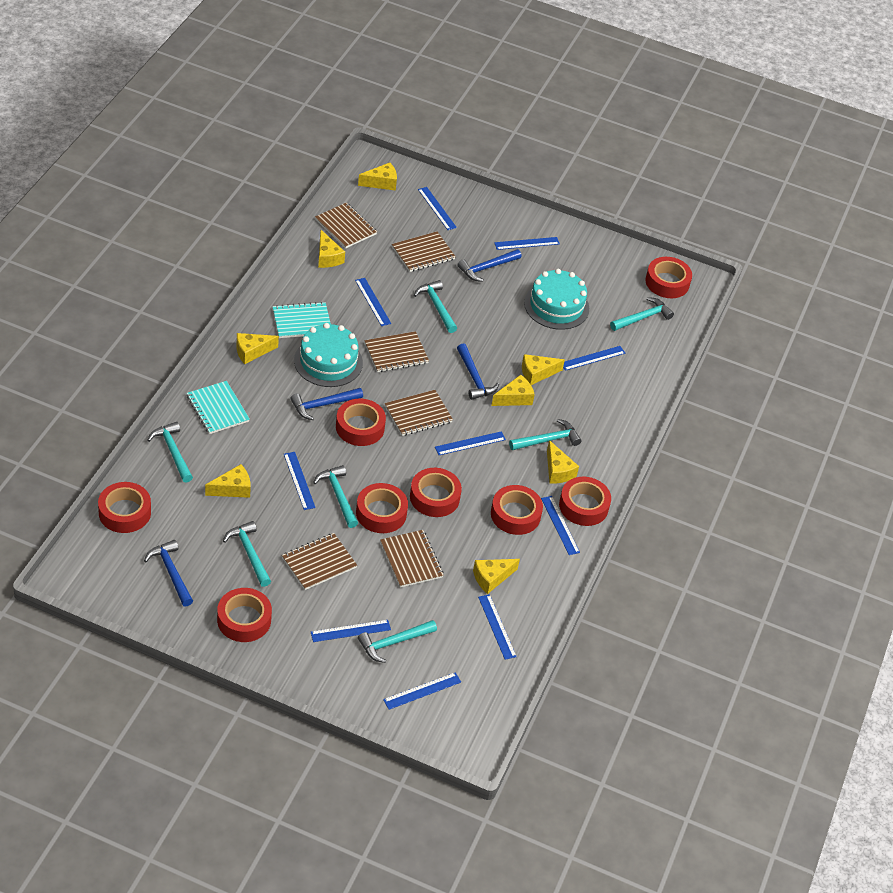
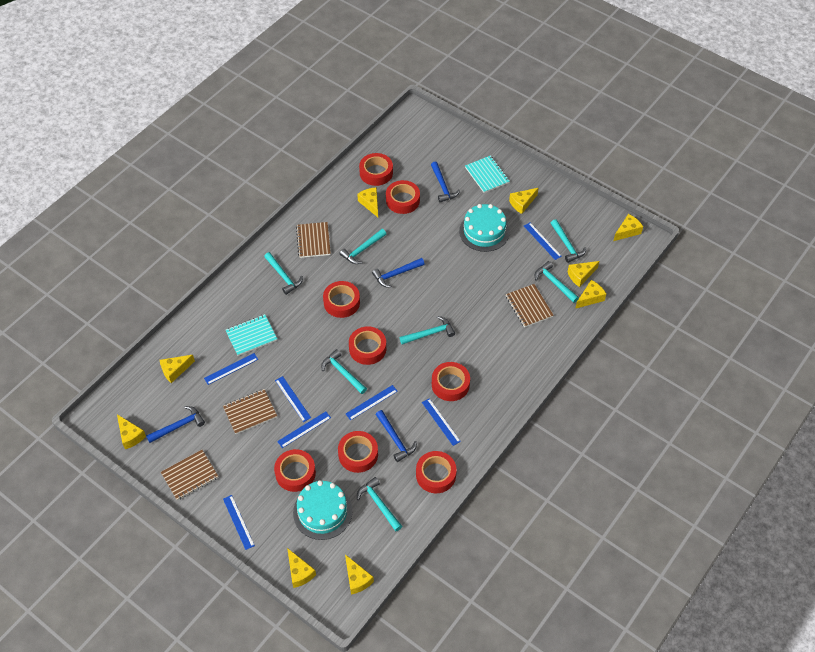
blue ruler: 10 -> 7
brown notebook: 6 -> 4
yellow cheese: 8 -> 9

